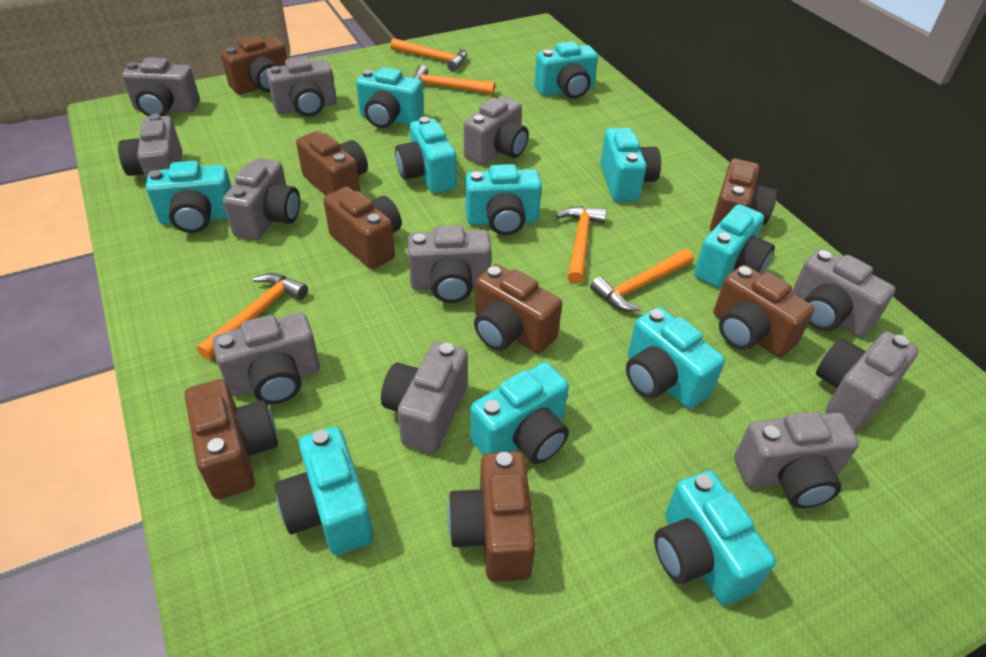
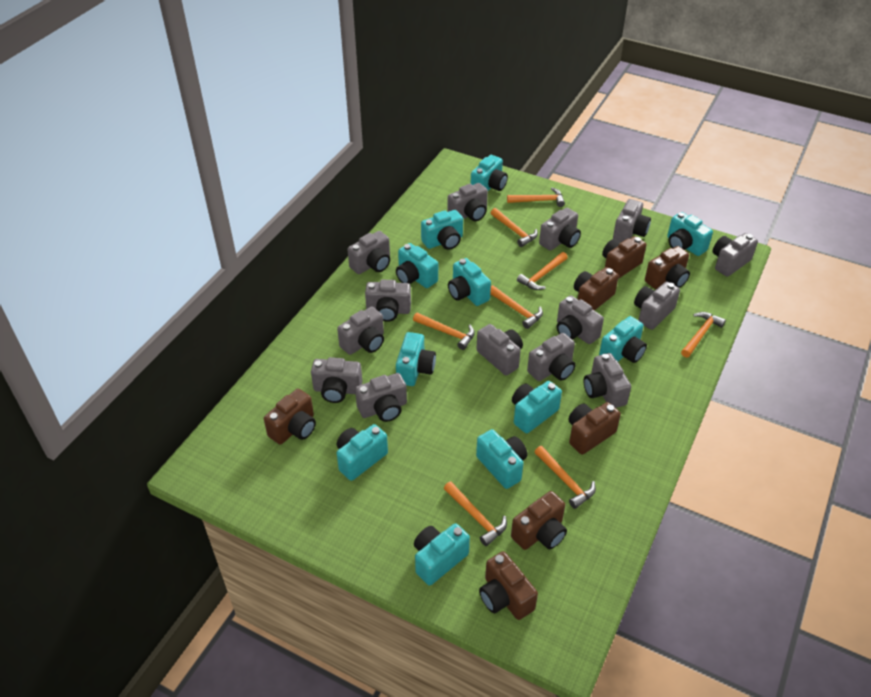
brown camera: 8 -> 7
grey camera: 11 -> 14
orange hammer: 5 -> 8

